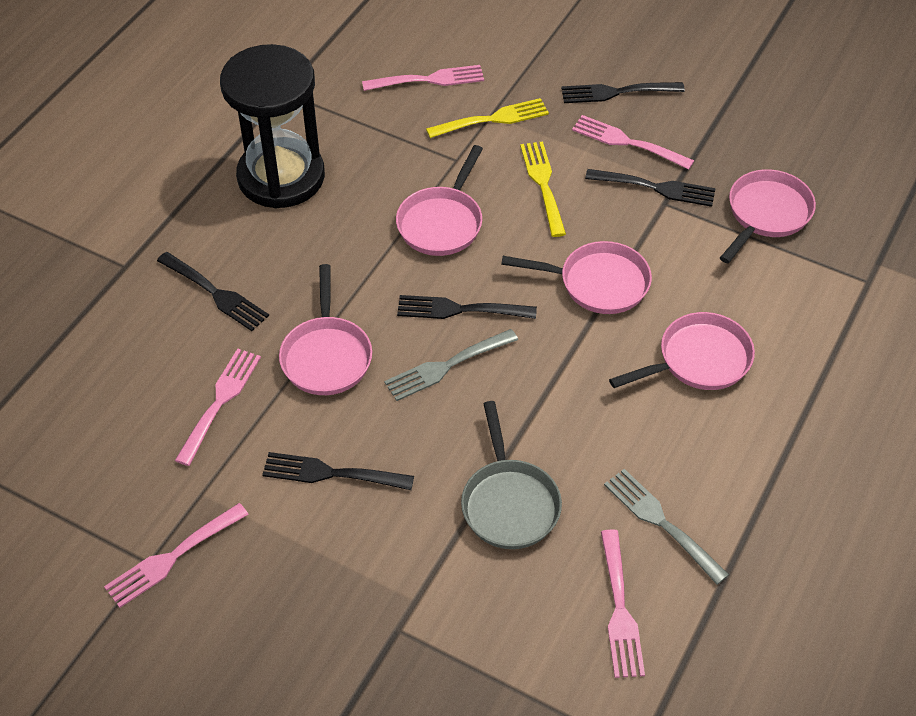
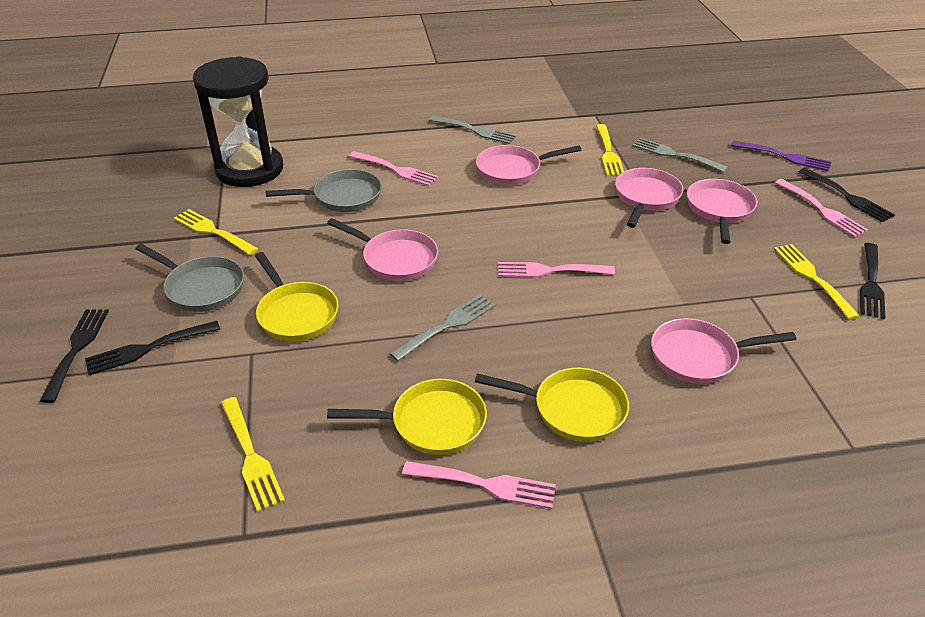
black fork: 5 -> 4
grey fork: 2 -> 3
grey pan: 1 -> 2
pink fork: 5 -> 4
purple fork: 0 -> 1
yellow fork: 2 -> 4
yellow pan: 0 -> 3

